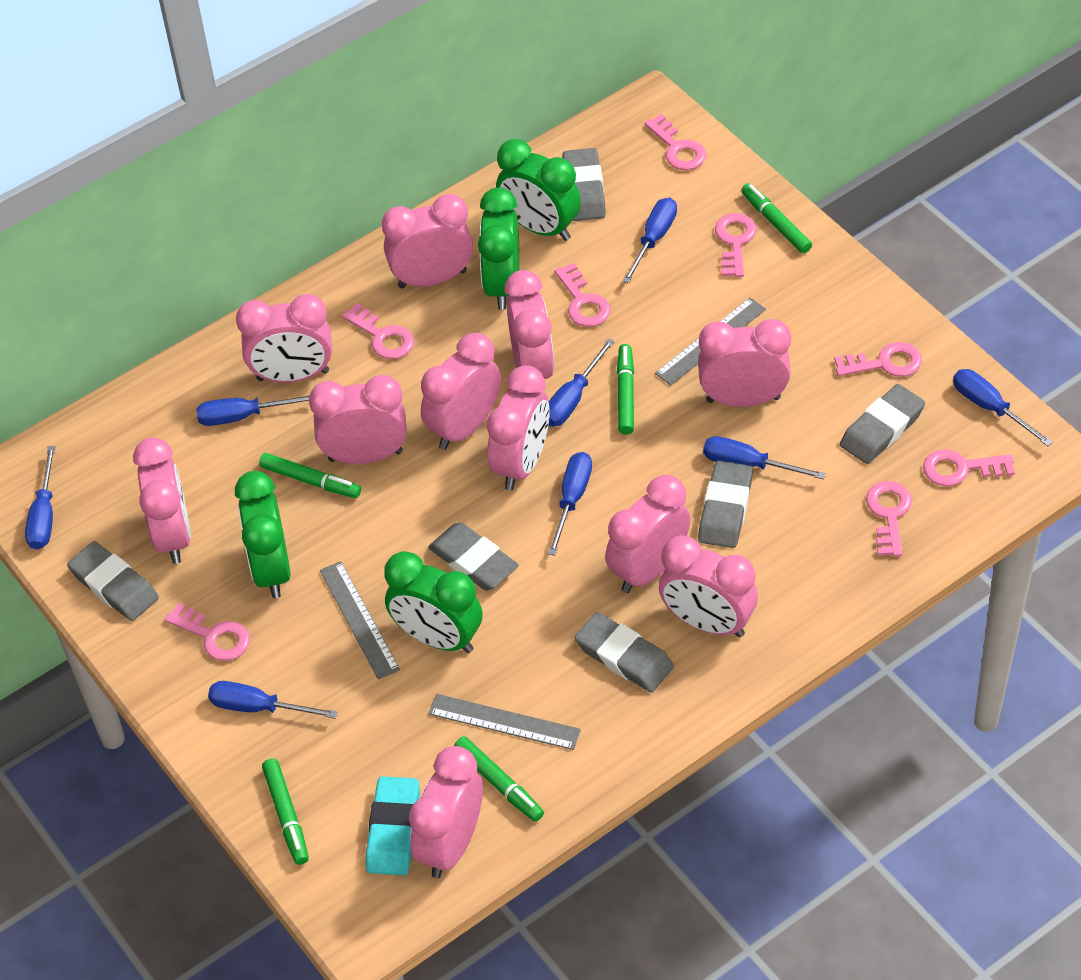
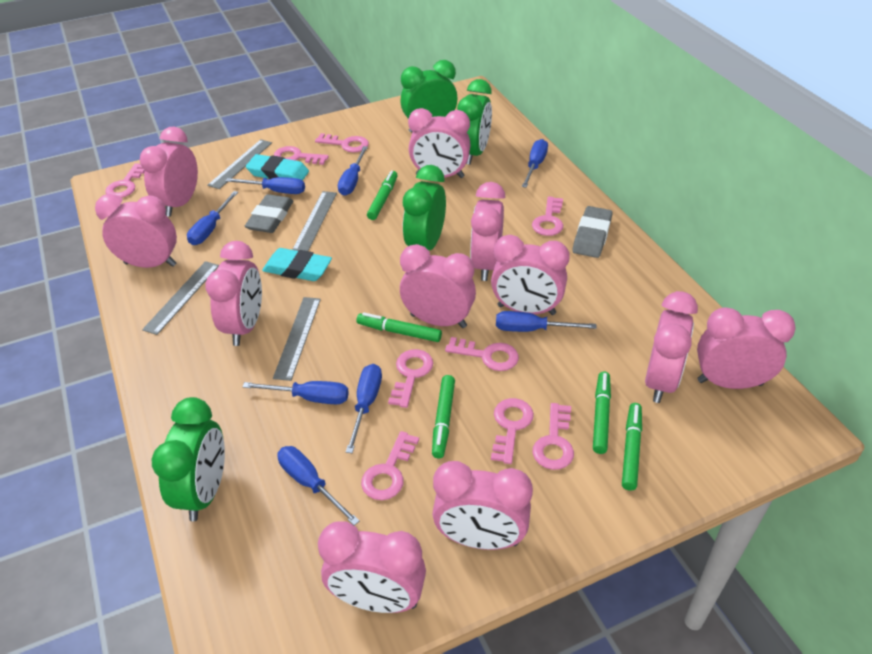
grey eraser: 6 -> 2
grey ruler: 3 -> 4
pink key: 8 -> 9
turquoise eraser: 1 -> 2

